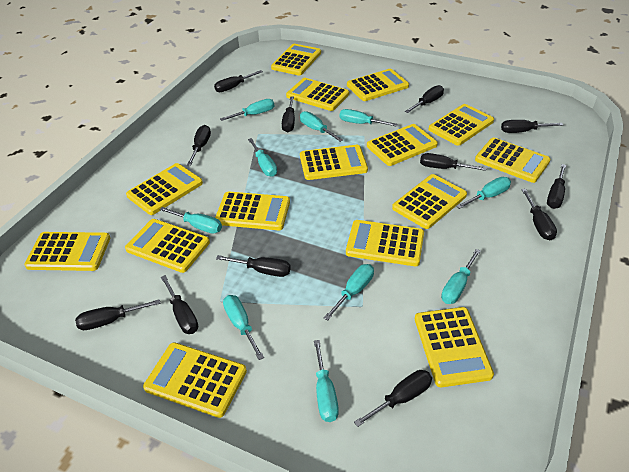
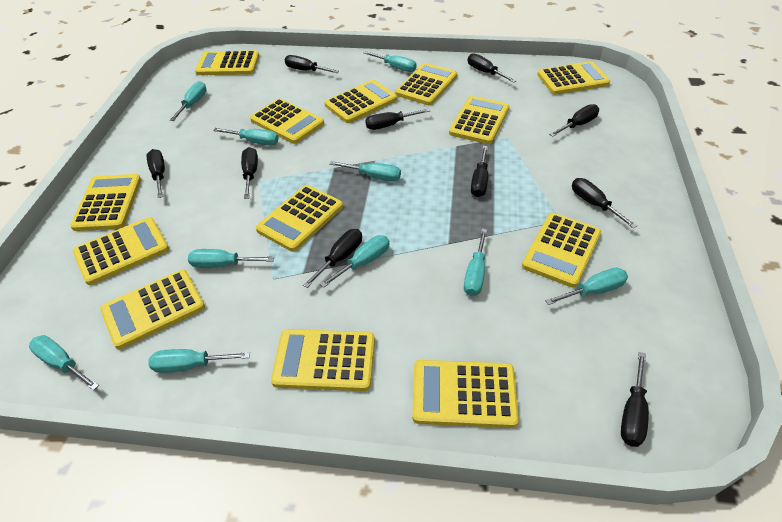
black screwdriver: 12 -> 10
yellow calculator: 15 -> 13

